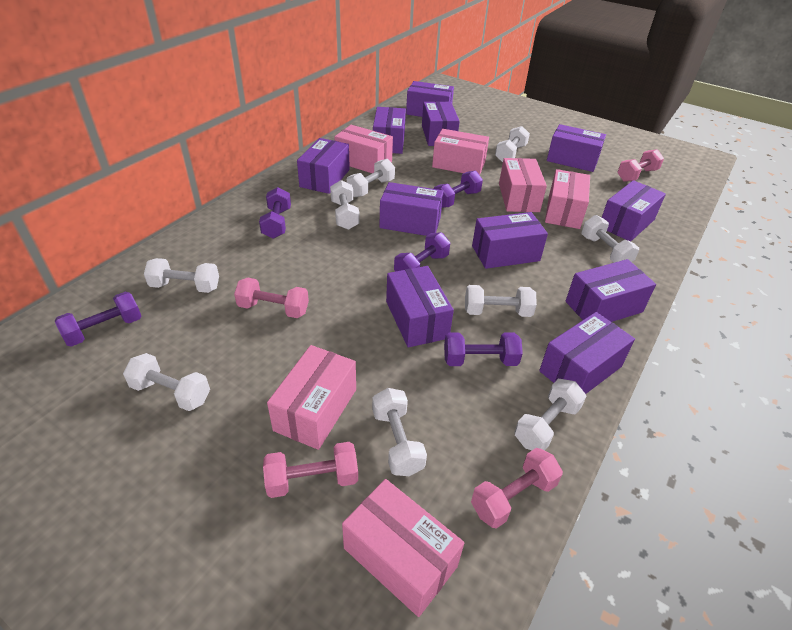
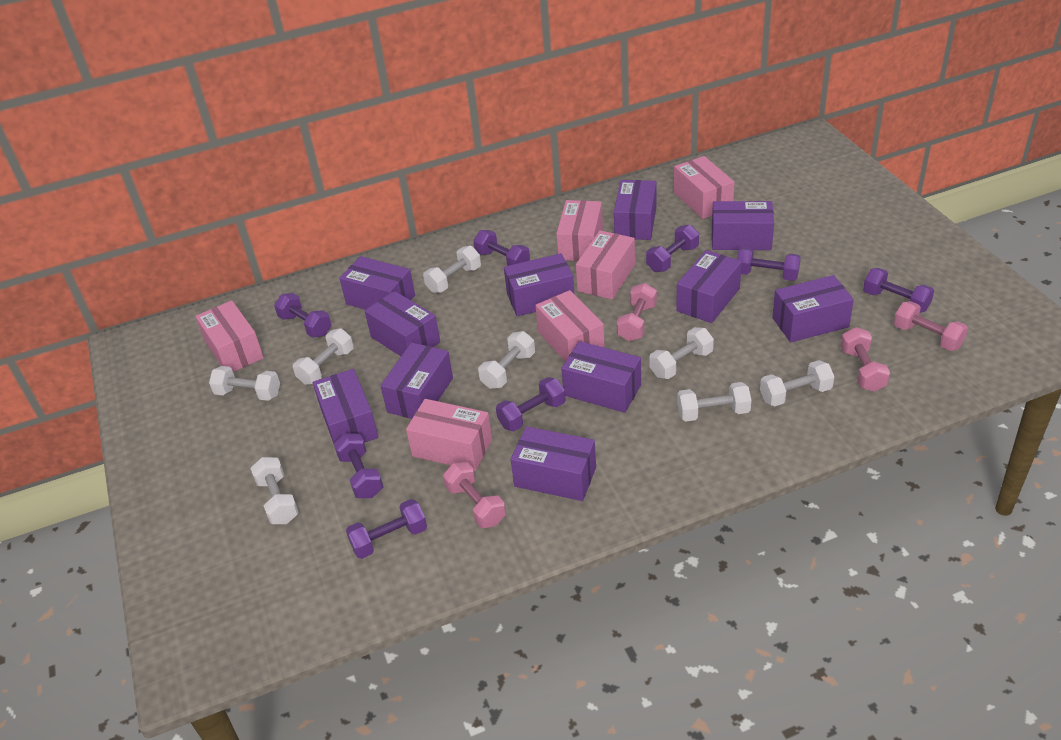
purple dumbbell: 5 -> 8
white dumbbell: 9 -> 8

